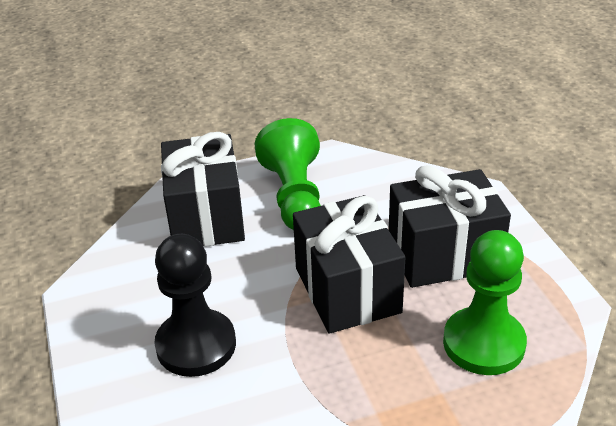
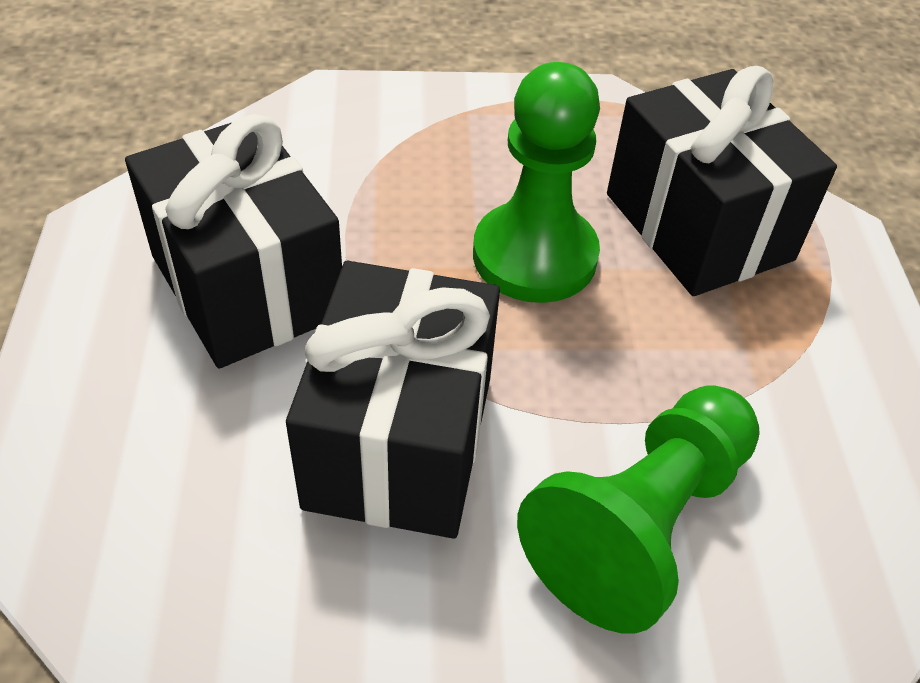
black pawn: 1 -> 0

